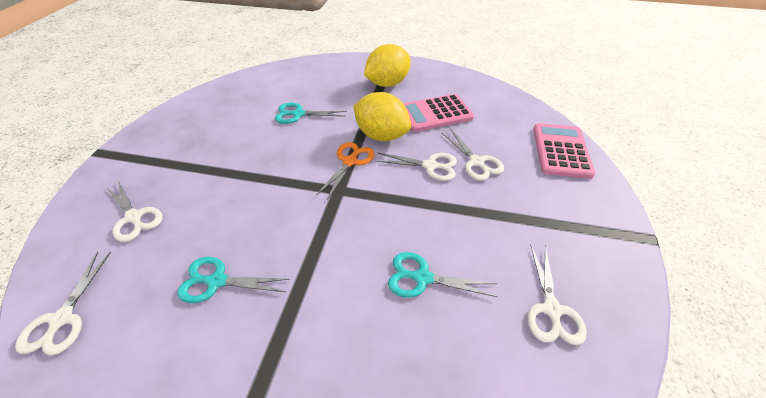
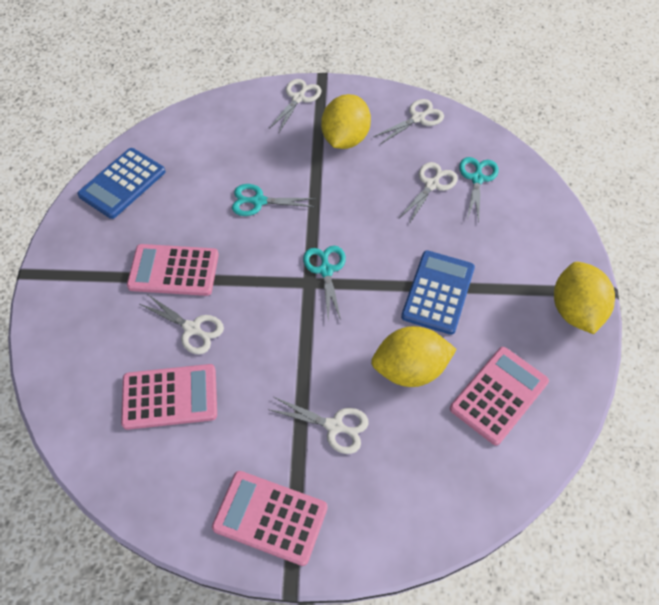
blue calculator: 0 -> 2
orange scissors: 1 -> 0
pink calculator: 2 -> 4
yellow lemon: 2 -> 3

